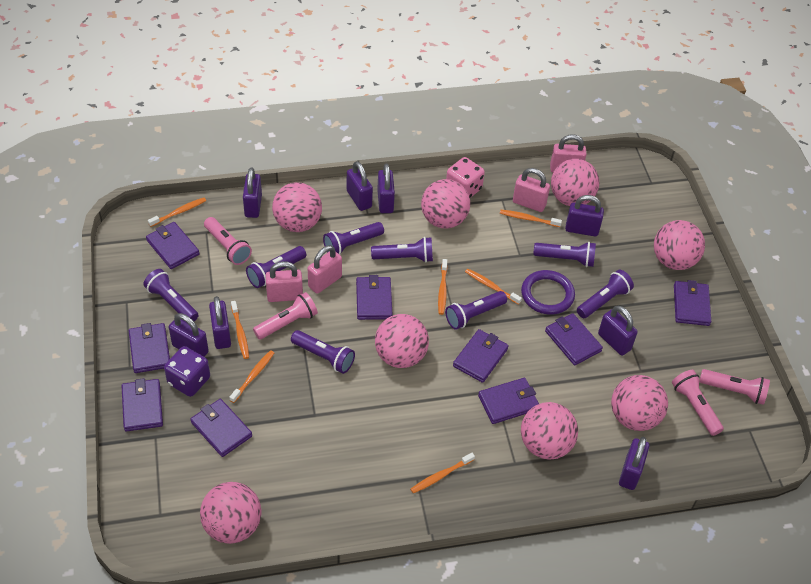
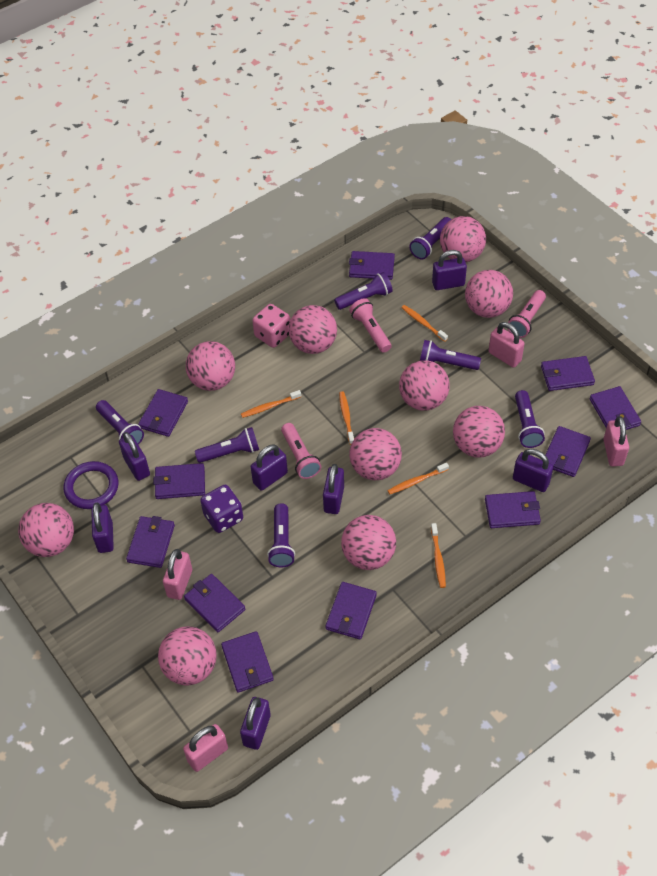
orange toothbrush: 7 -> 5
pink ball: 8 -> 10
pink flashlight: 4 -> 3
purple flashlight: 8 -> 7
purple padlock: 8 -> 7
purple wallet: 9 -> 11

